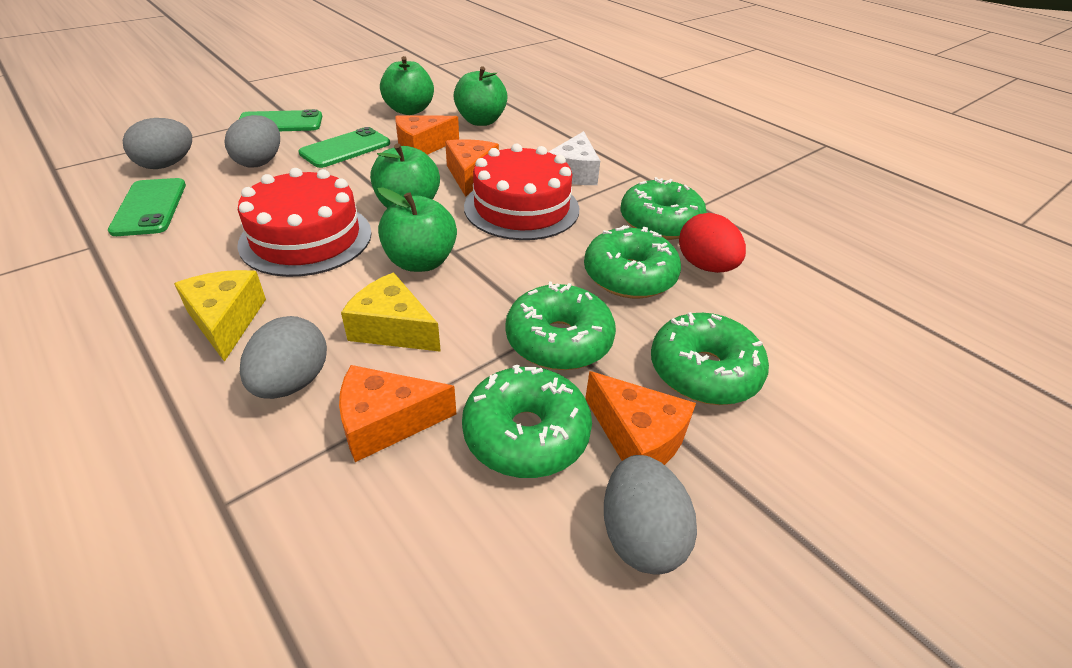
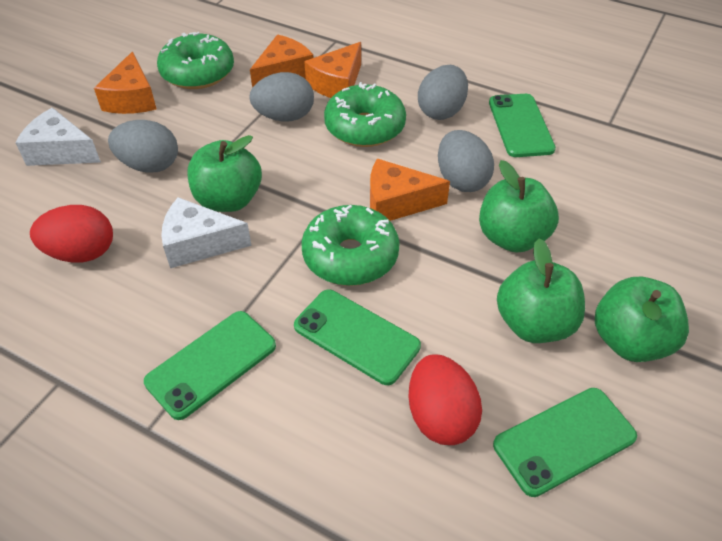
green donut: 5 -> 3
green phone: 3 -> 4
red cake: 2 -> 0
red egg: 1 -> 2
white cheese: 1 -> 2
yellow cheese: 2 -> 0

